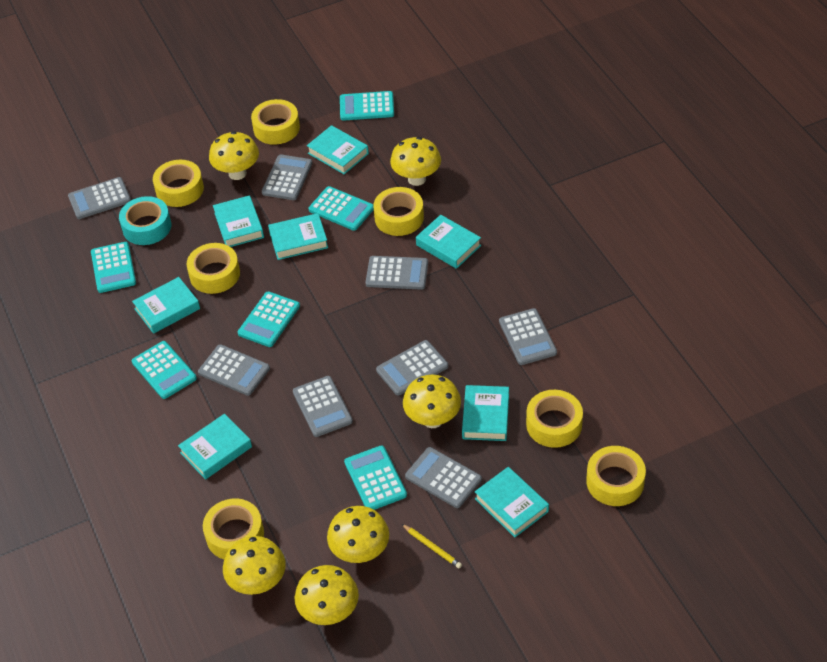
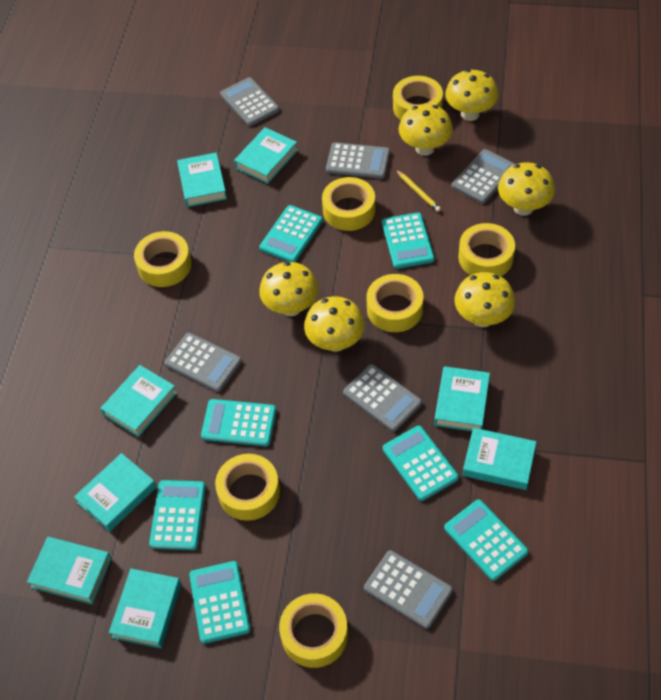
grey calculator: 8 -> 6
turquoise calculator: 6 -> 7
turquoise tape: 1 -> 0

